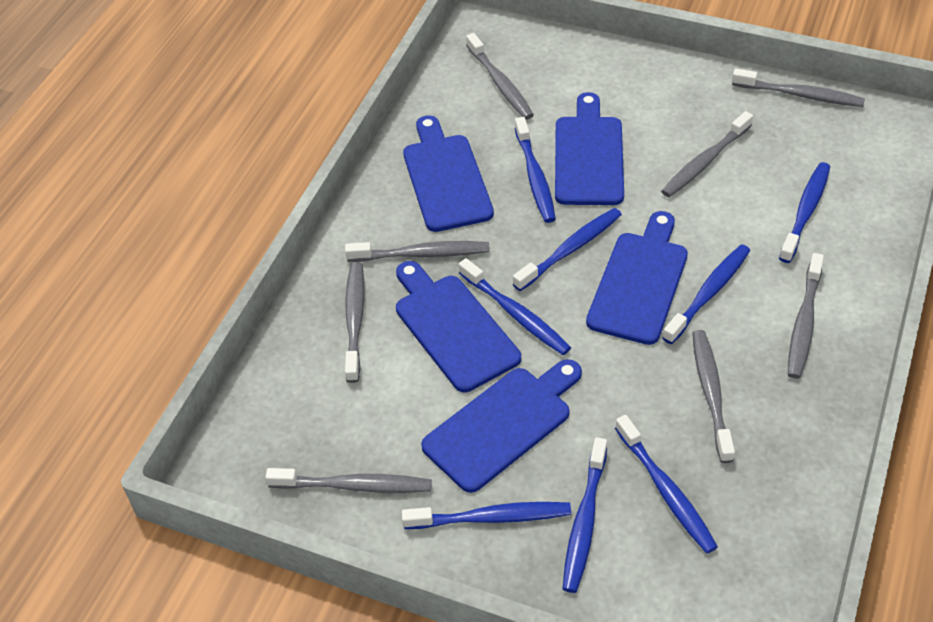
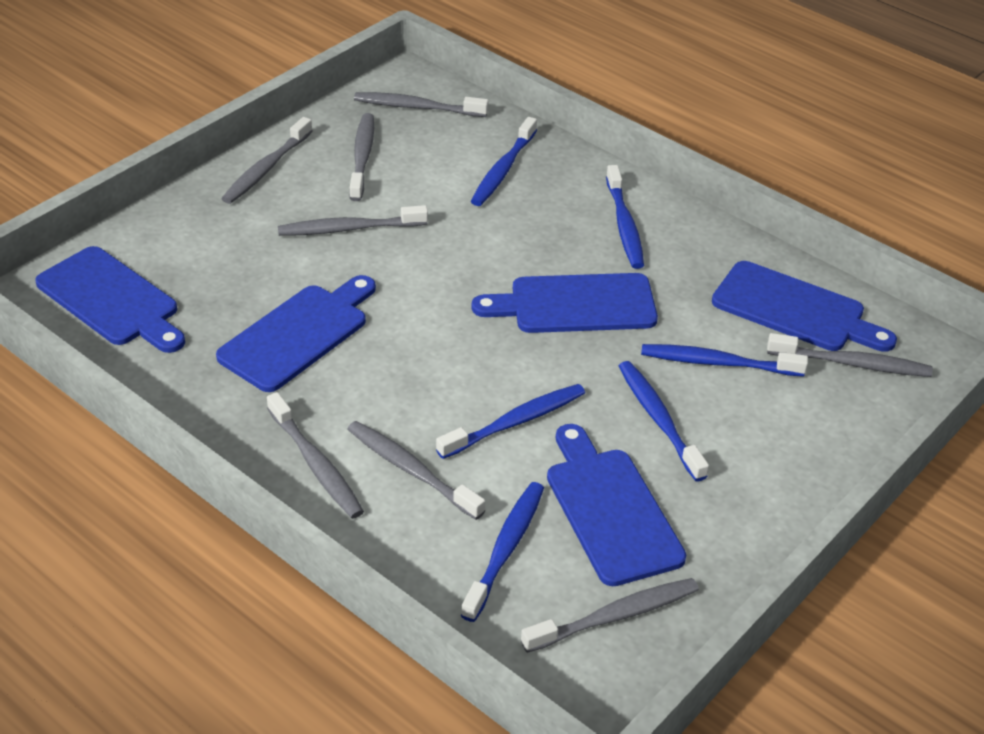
blue toothbrush: 8 -> 6

